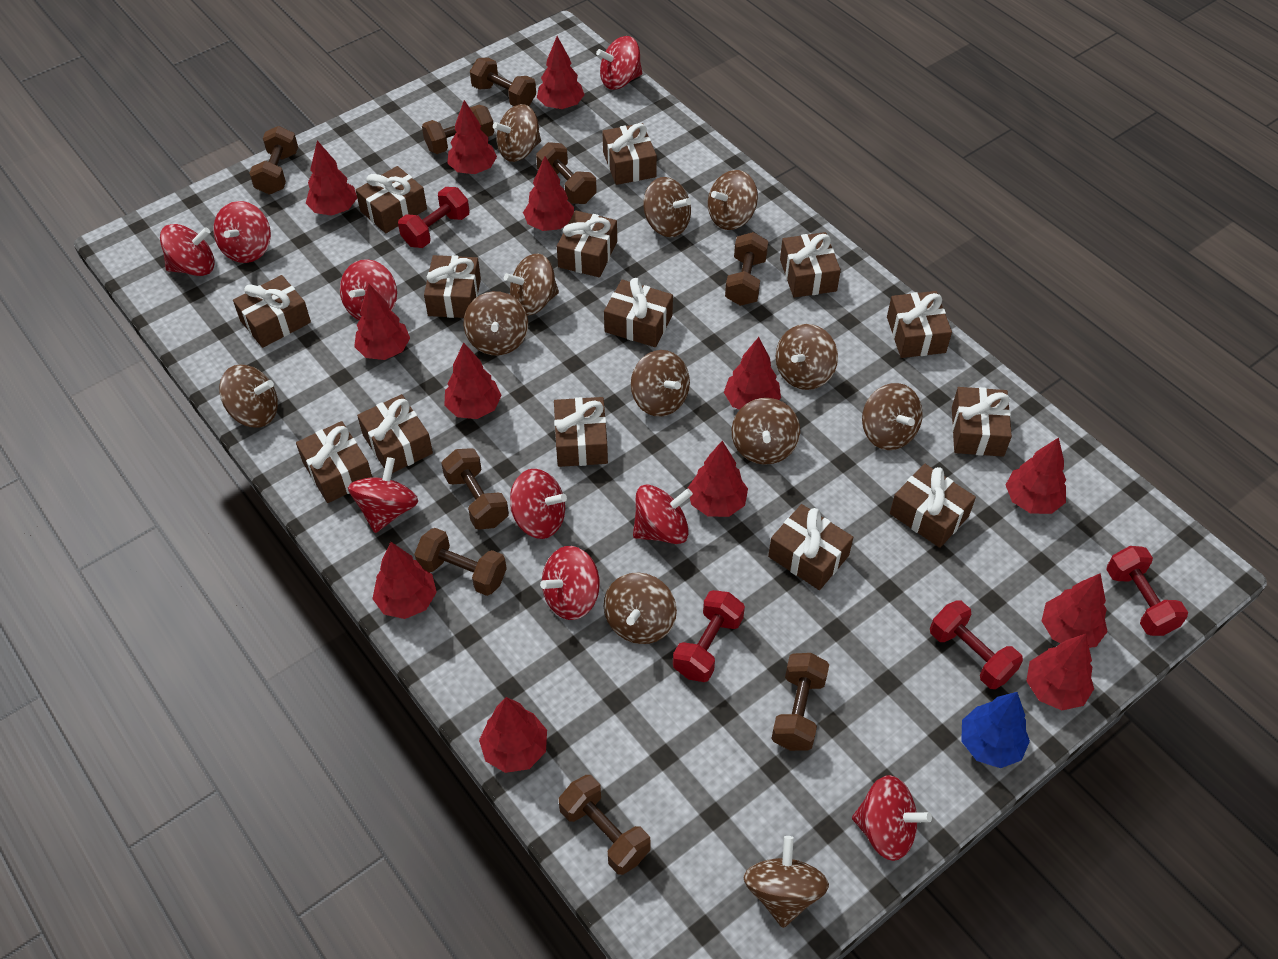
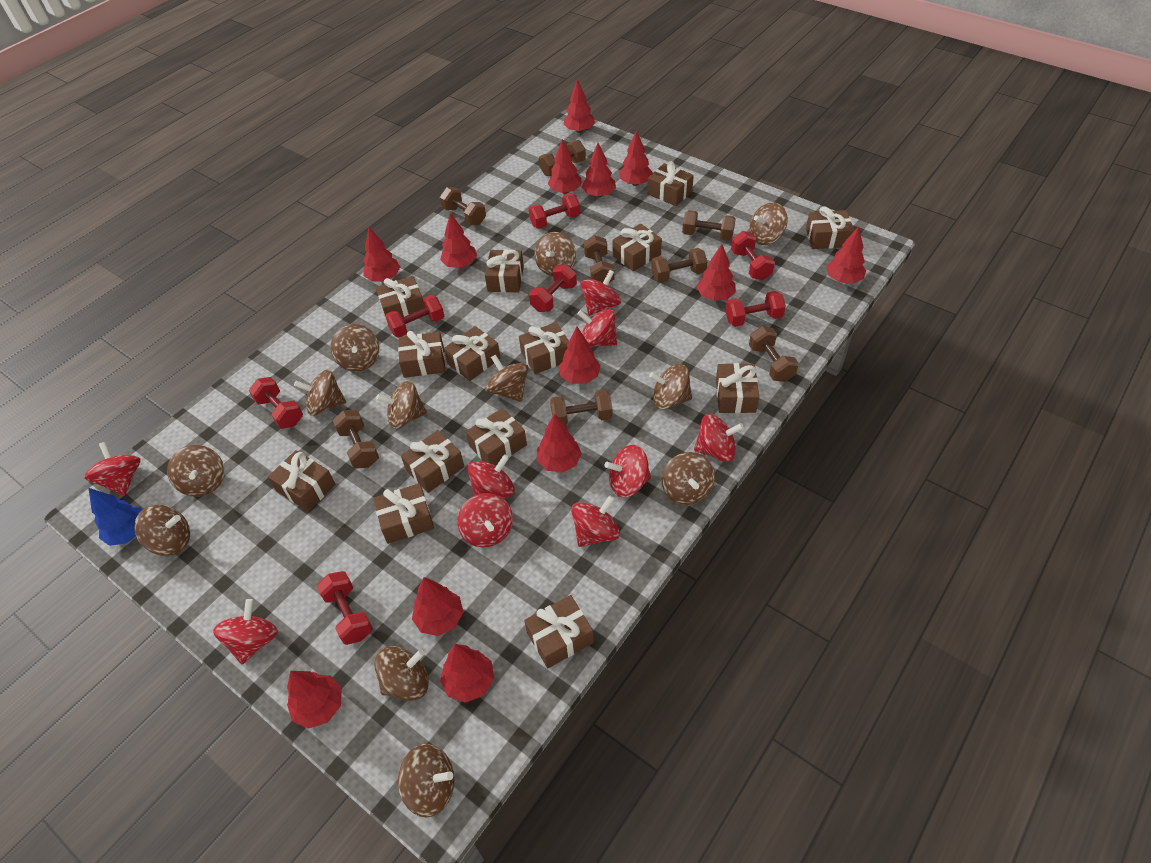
brown dumbbell: 9 -> 8
red dumbbell: 4 -> 7

